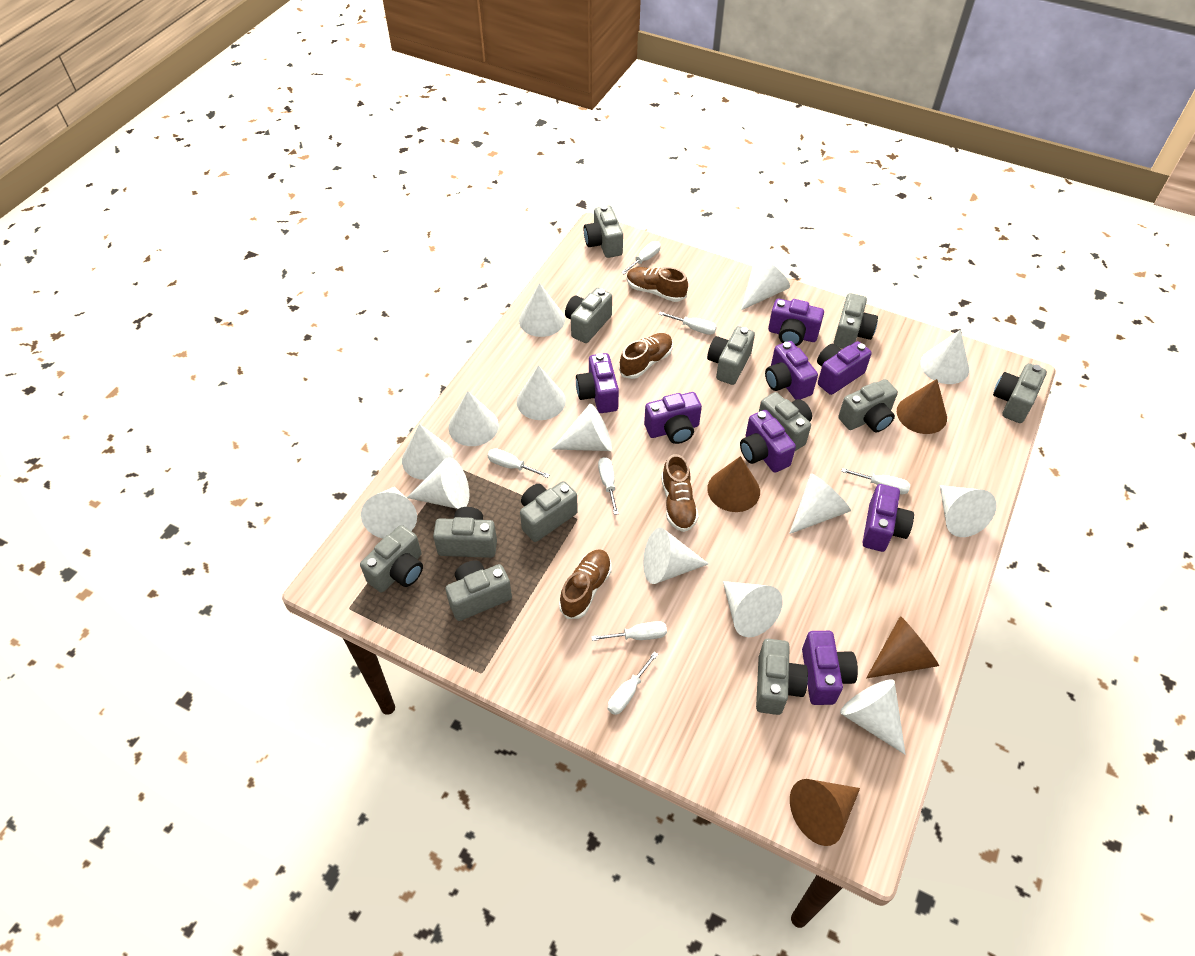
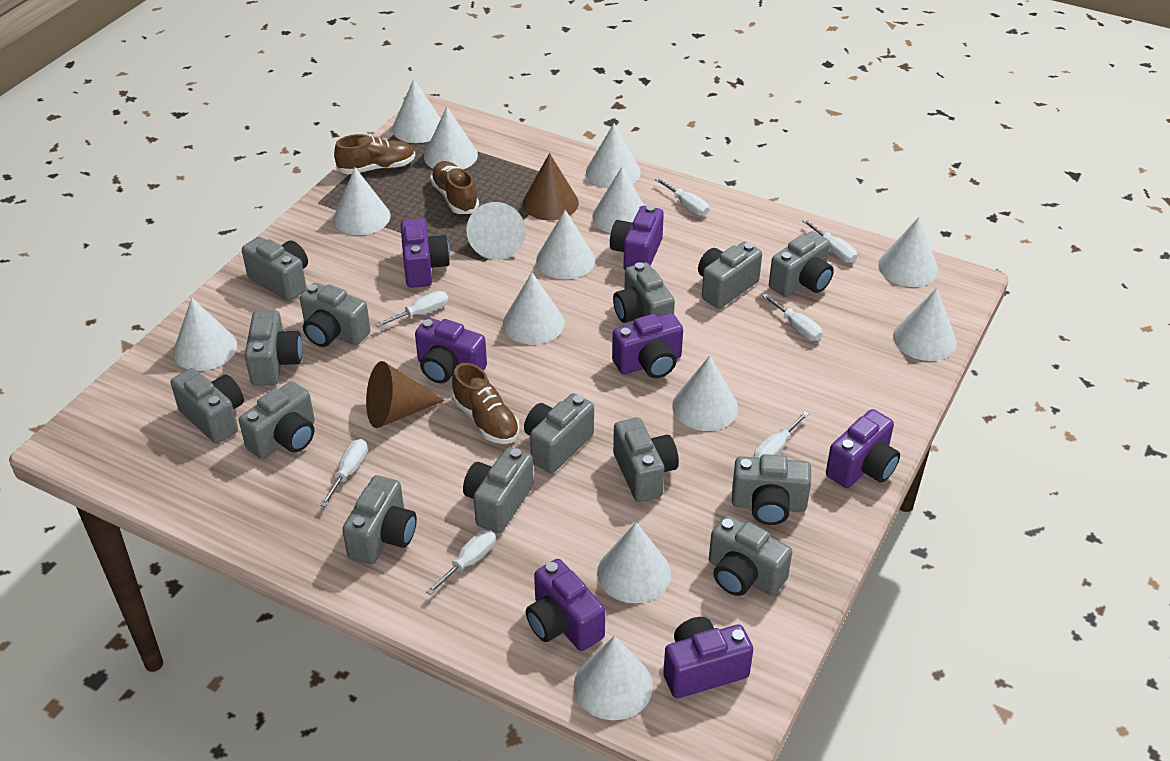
brown cone: 4 -> 2
brown shoe: 4 -> 3
grey camera: 12 -> 14
purple camera: 8 -> 7

